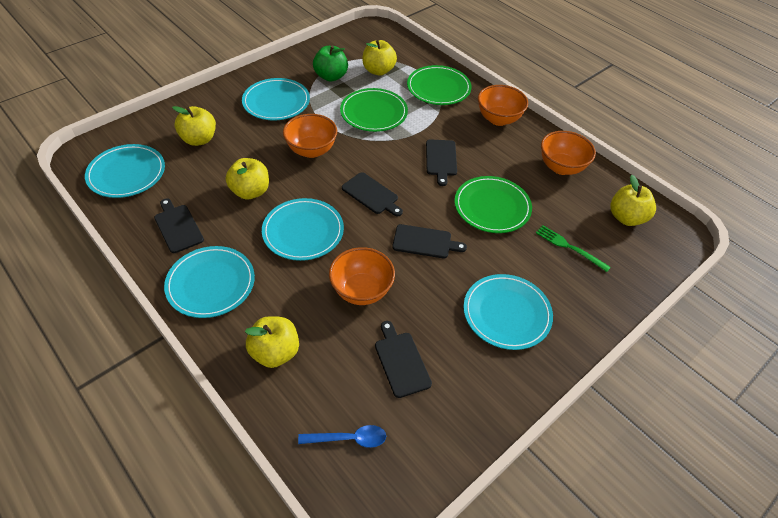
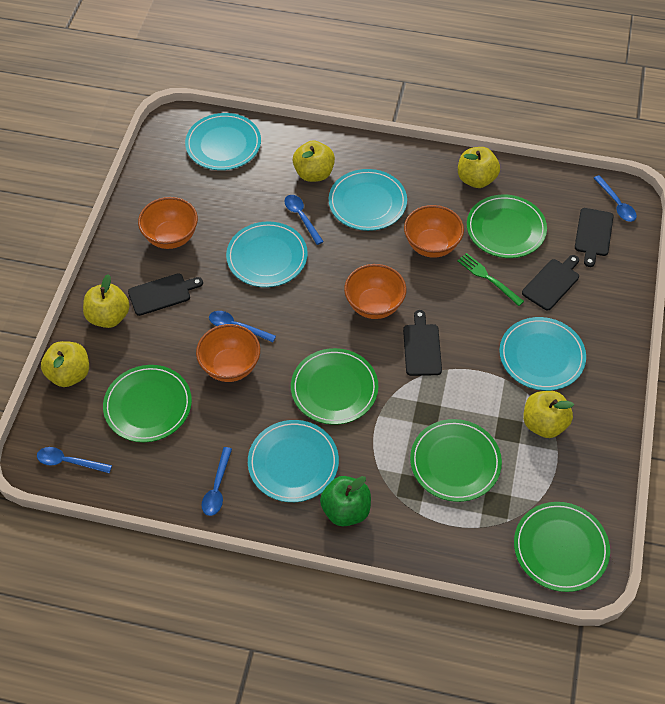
black cutting board: 5 -> 4
blue spoon: 1 -> 5
green plate: 3 -> 5

